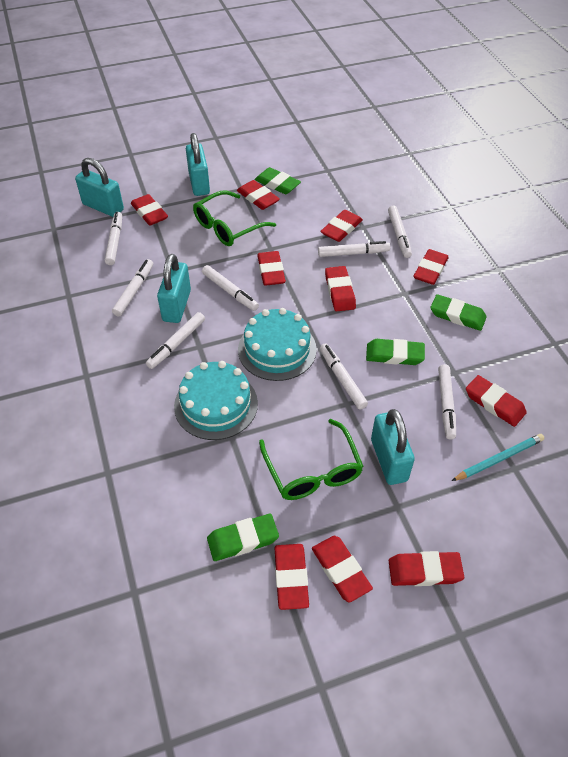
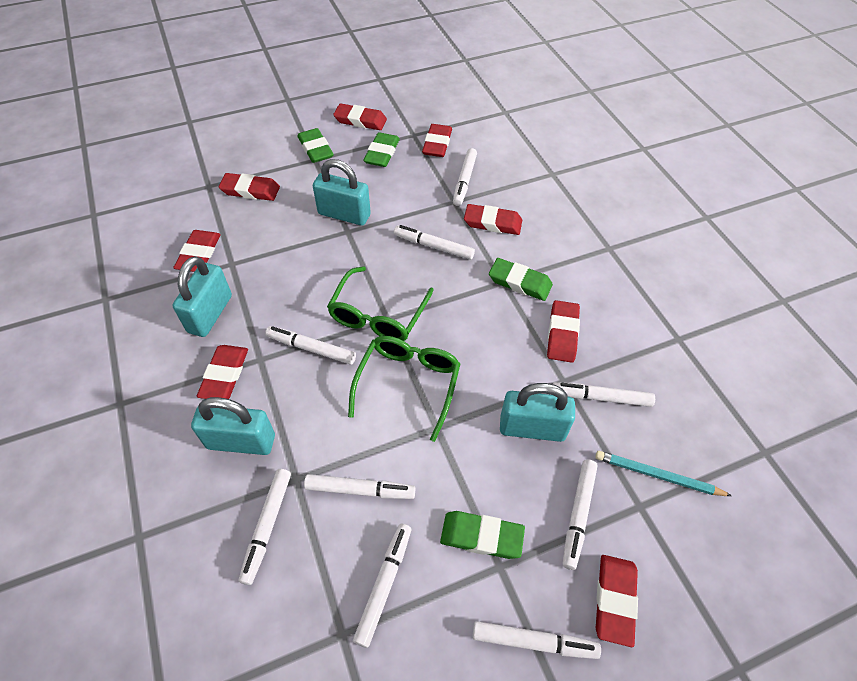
red eraser: 10 -> 8
turquoise cake: 2 -> 0
white marker: 8 -> 9

